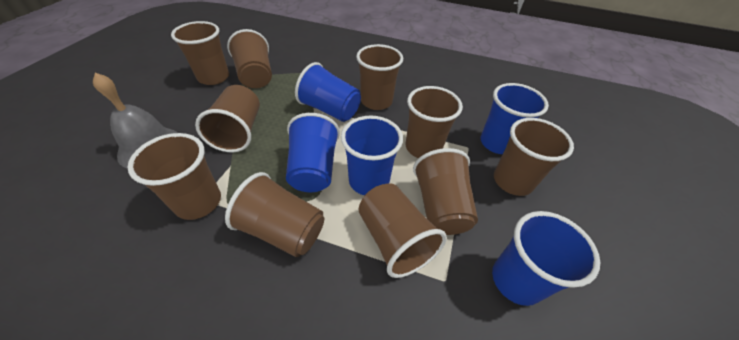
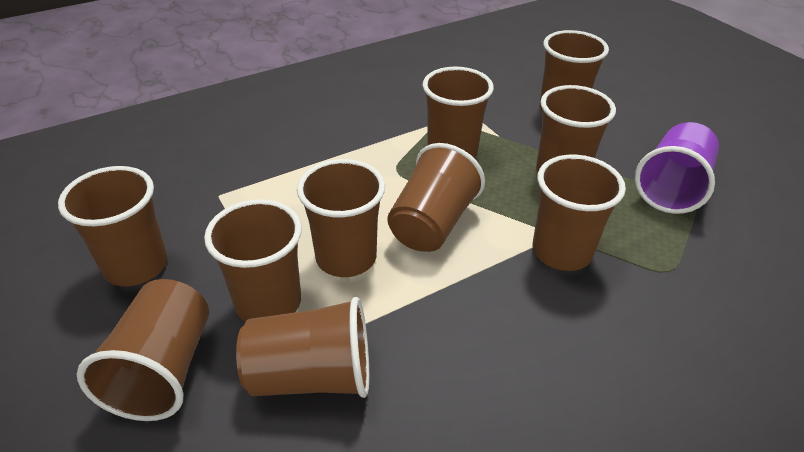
blue cup: 5 -> 0
grey bell: 1 -> 0
purple cup: 0 -> 1

